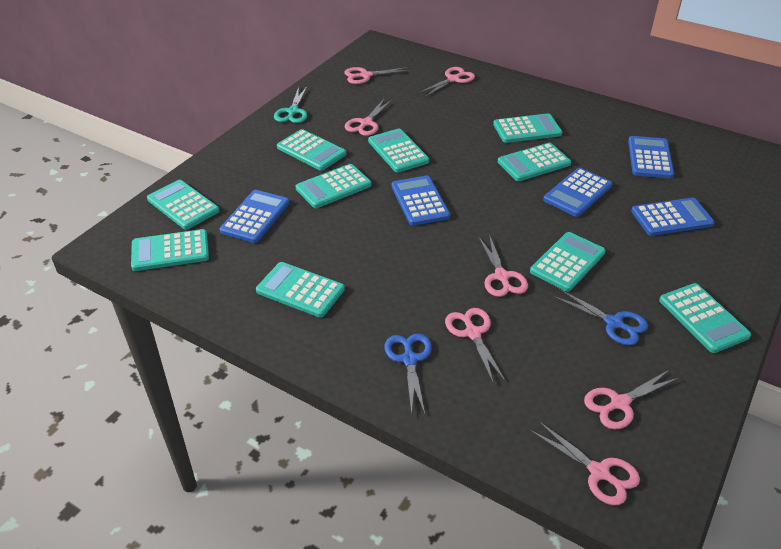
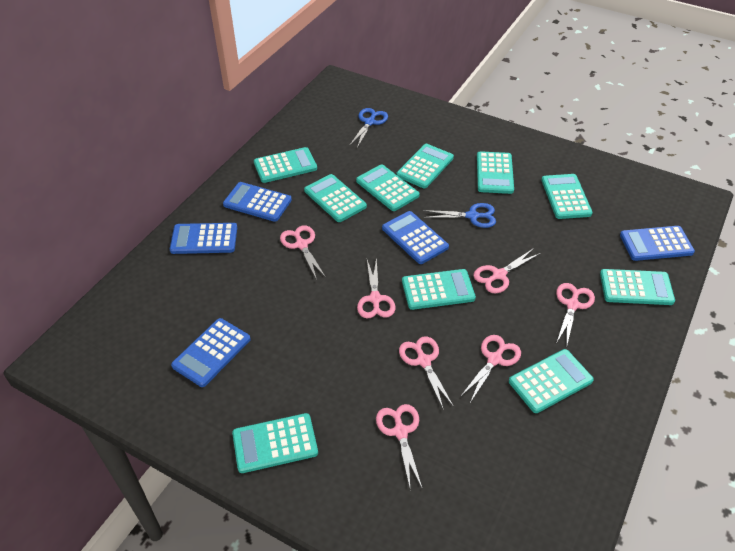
turquoise scissors: 1 -> 0

